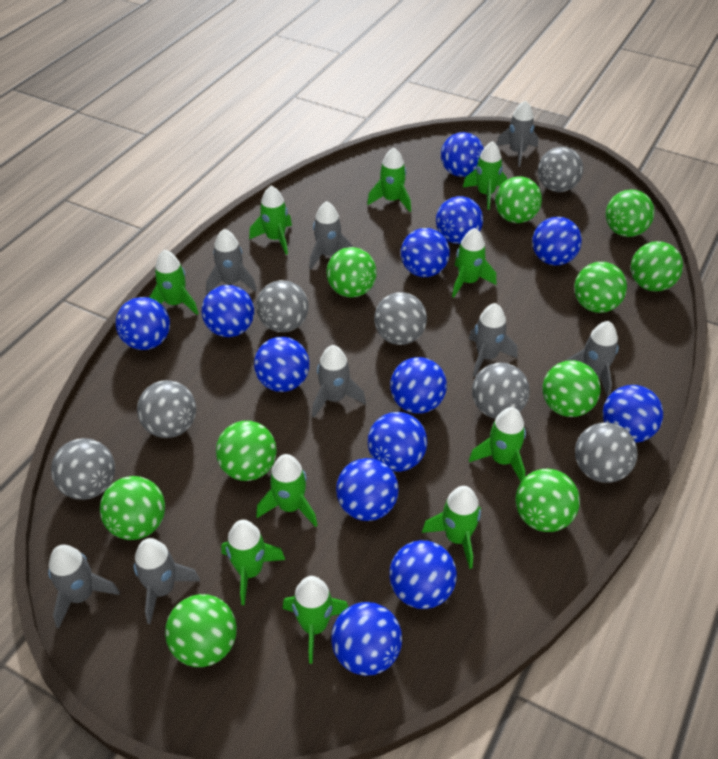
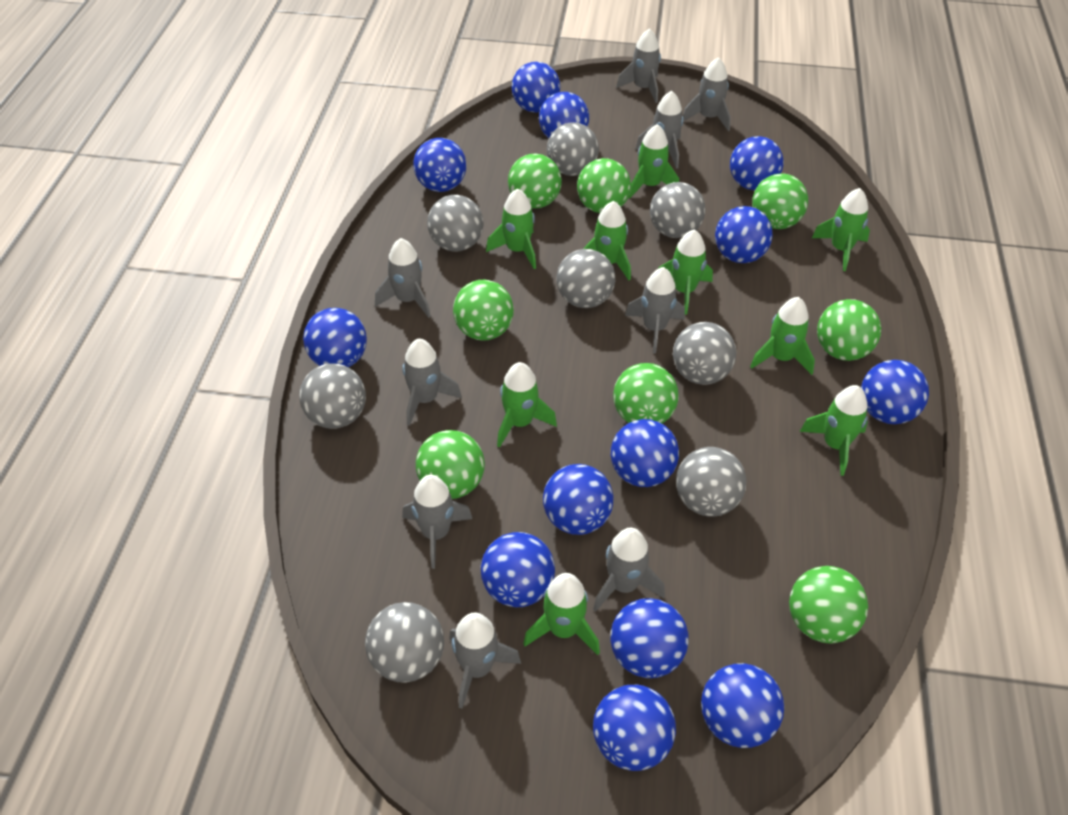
green ball: 10 -> 8
green rocket: 10 -> 9
grey ball: 7 -> 8
grey rocket: 8 -> 9

